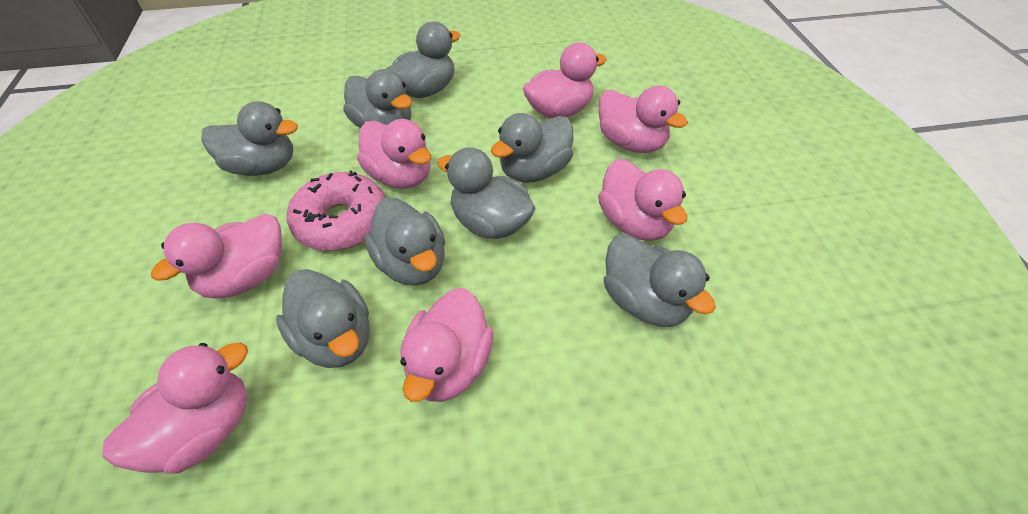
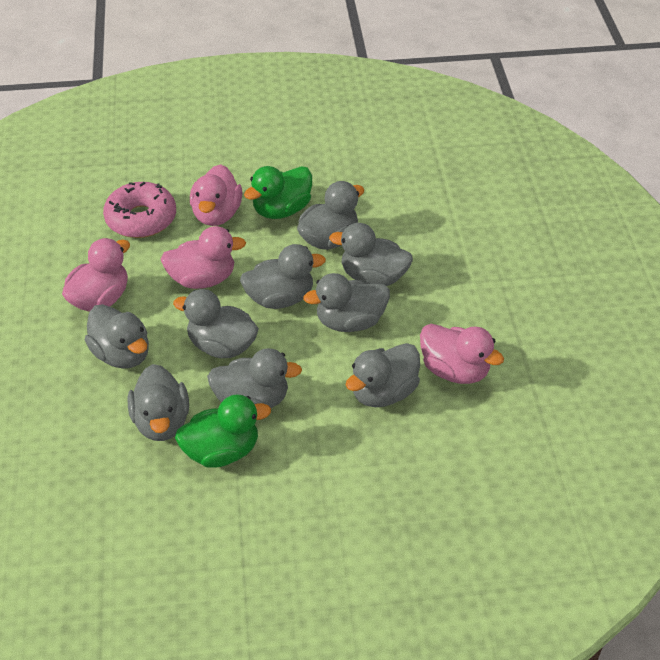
green duck: 0 -> 2
grey duck: 8 -> 9
pink duck: 7 -> 4

